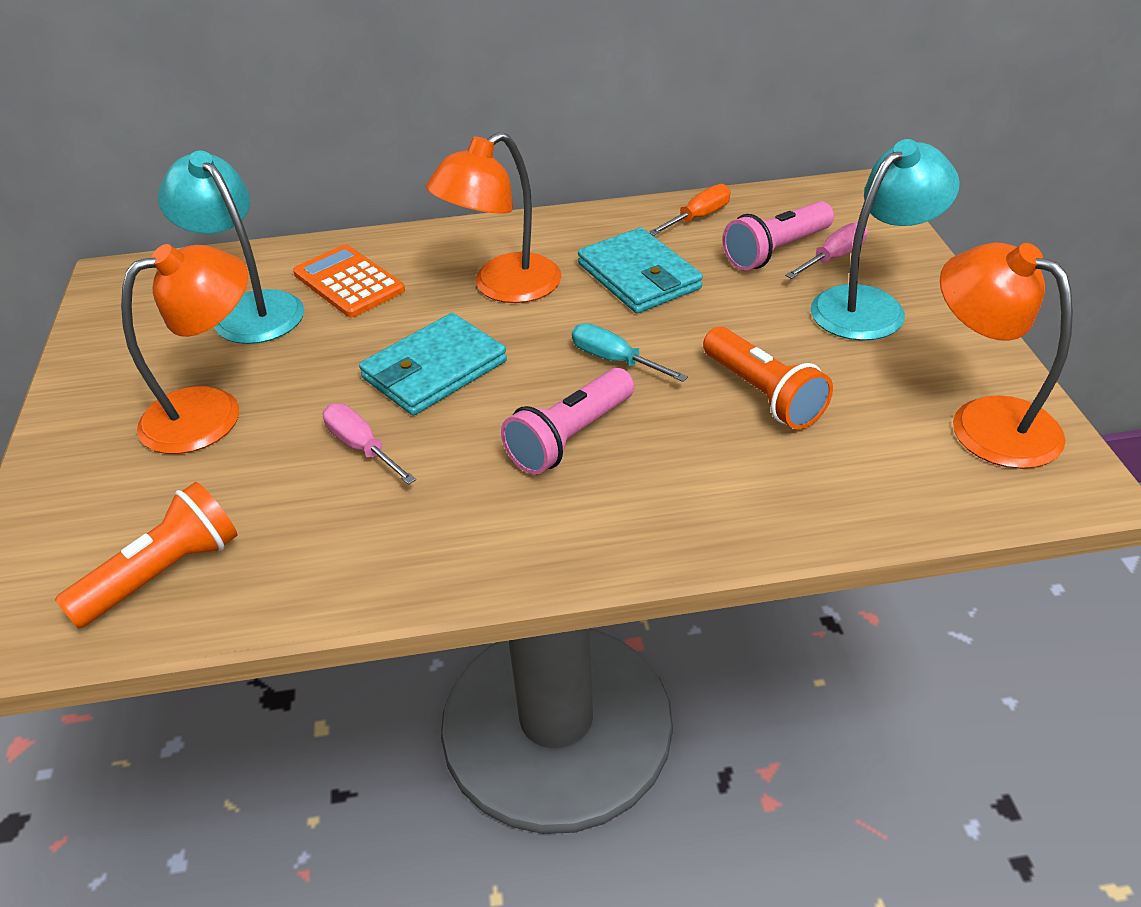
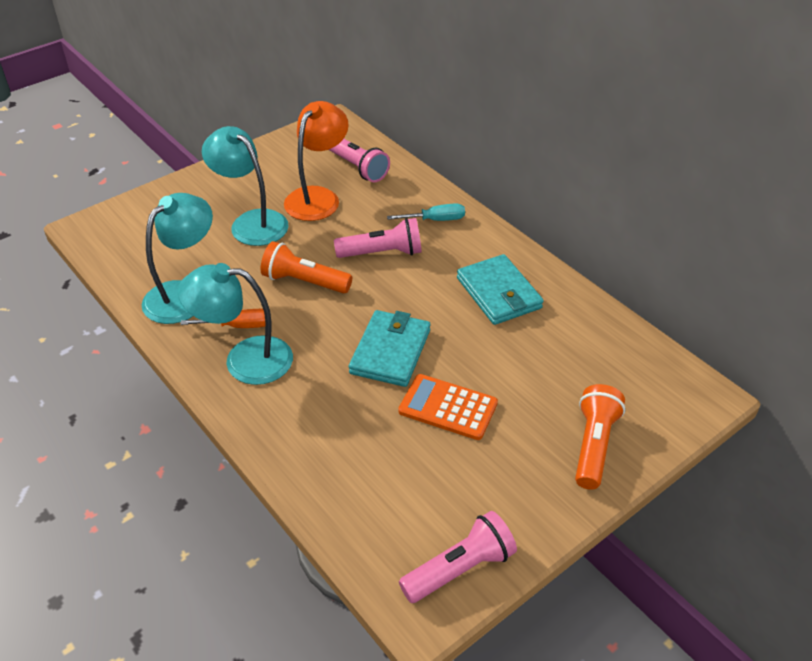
orange lamp: 3 -> 1
pink flashlight: 2 -> 3
pink screwdriver: 2 -> 0
turquoise lamp: 2 -> 3

